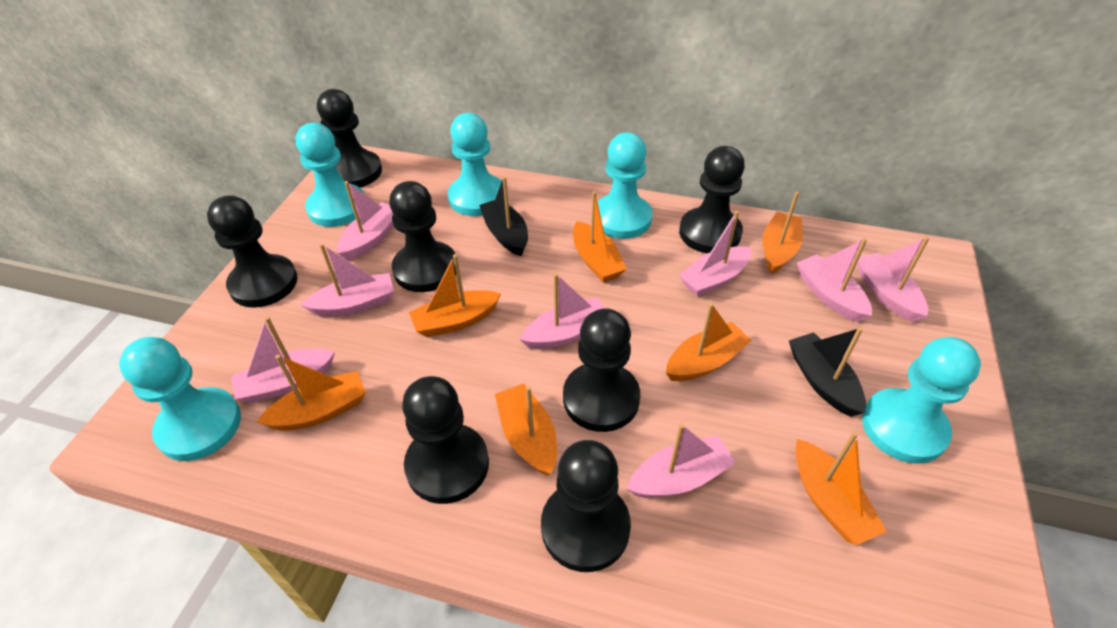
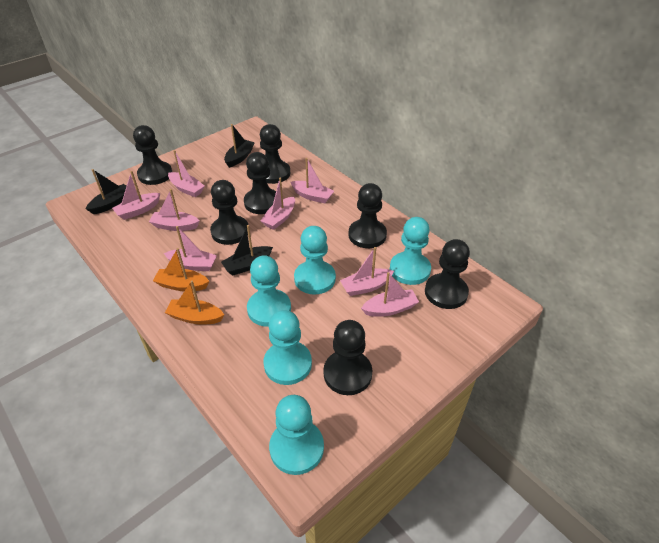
black boat: 2 -> 3
orange boat: 7 -> 2

